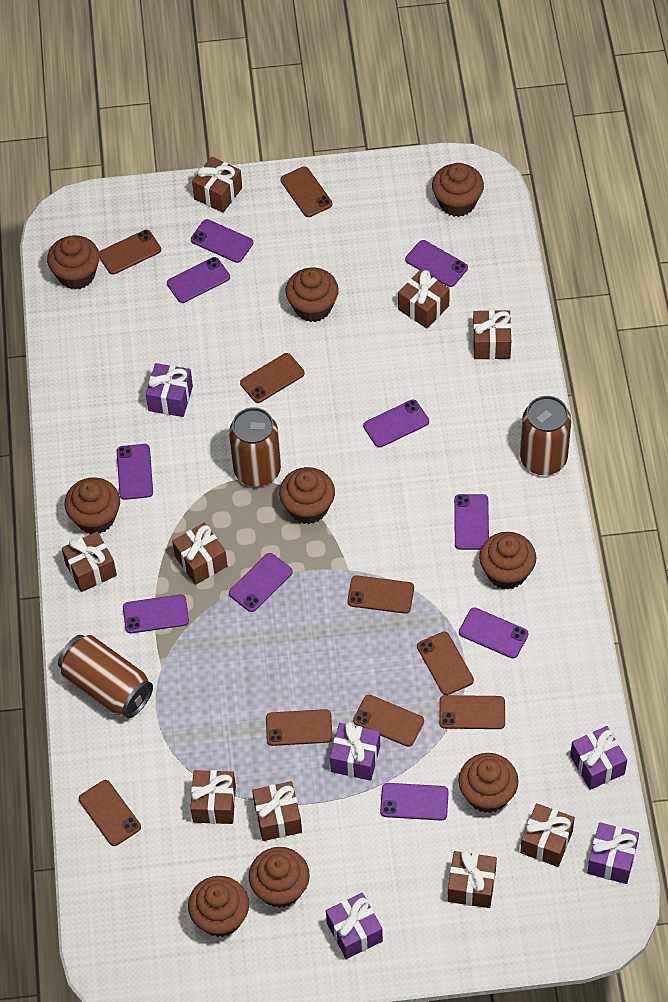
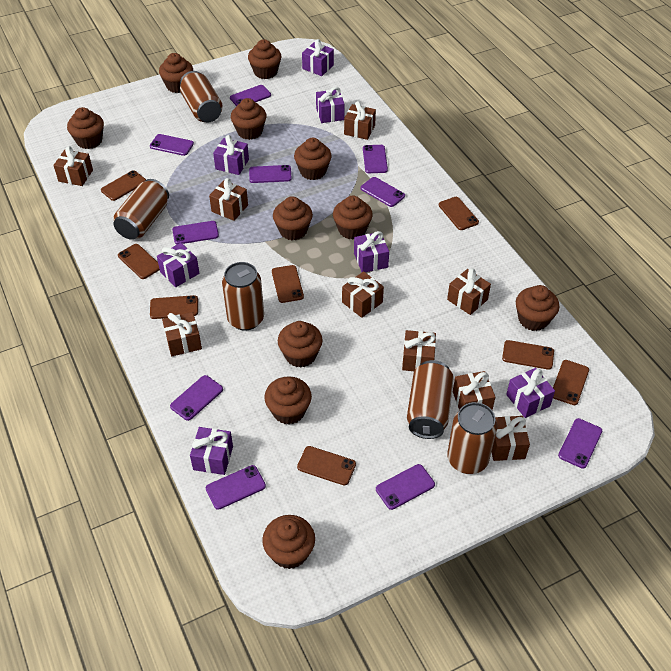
brown can: 3 -> 5
brown cupcake: 9 -> 11
brown phone: 9 -> 8
purple gift: 5 -> 7

